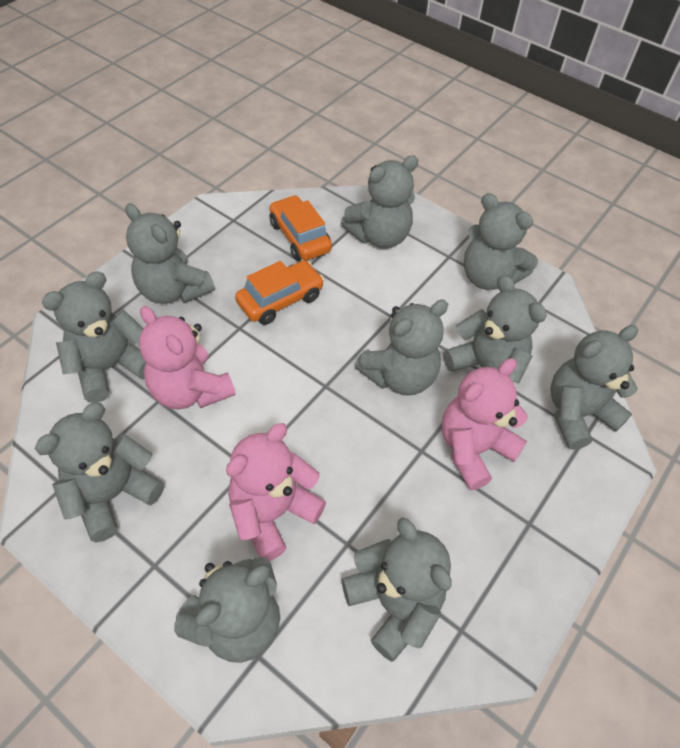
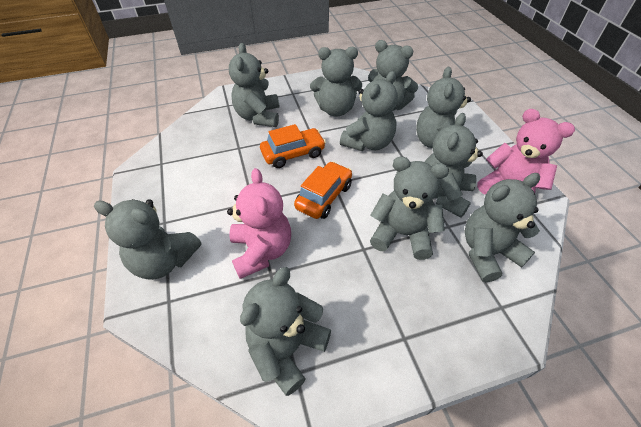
pink teddy bear: 3 -> 2

